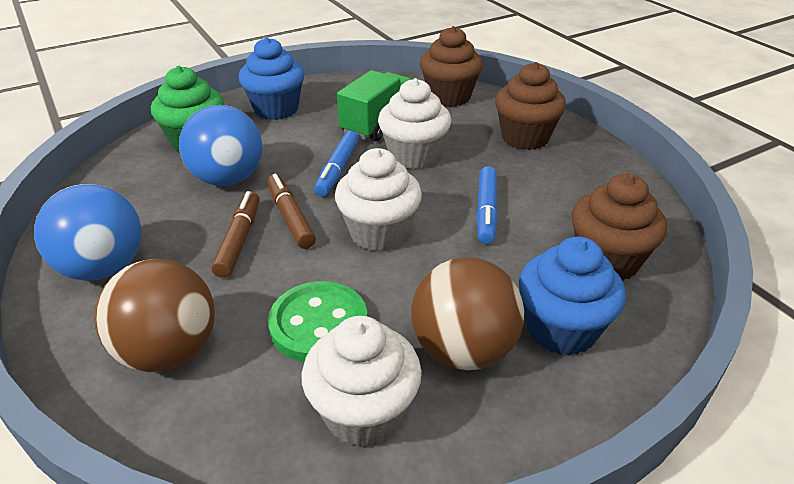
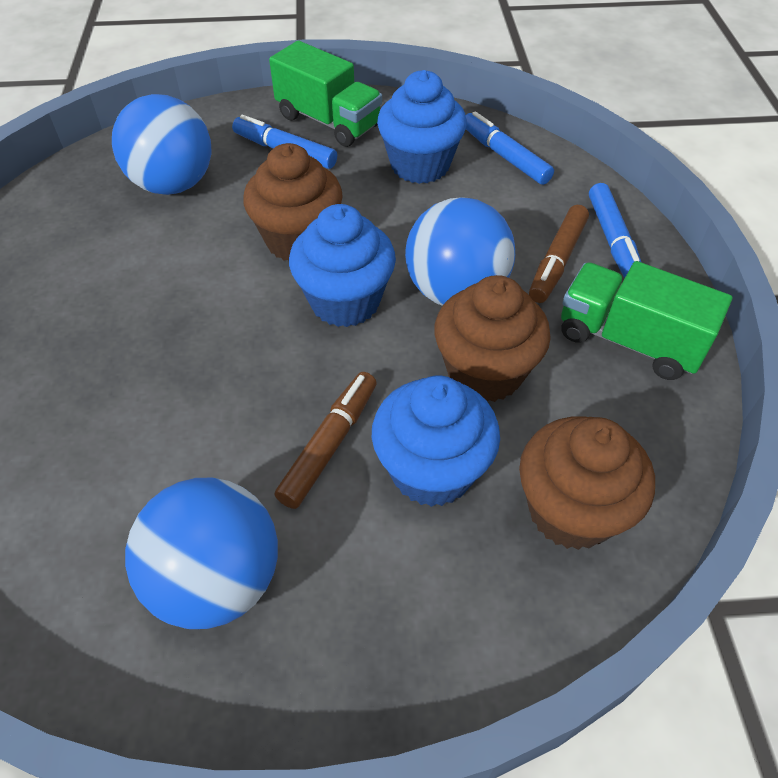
blue ball: 2 -> 3
blue cupcake: 2 -> 3
blue marker: 2 -> 3
brown ball: 2 -> 0
green button: 1 -> 0
green cupcake: 1 -> 0
green truck: 1 -> 2
white cupcake: 3 -> 0

